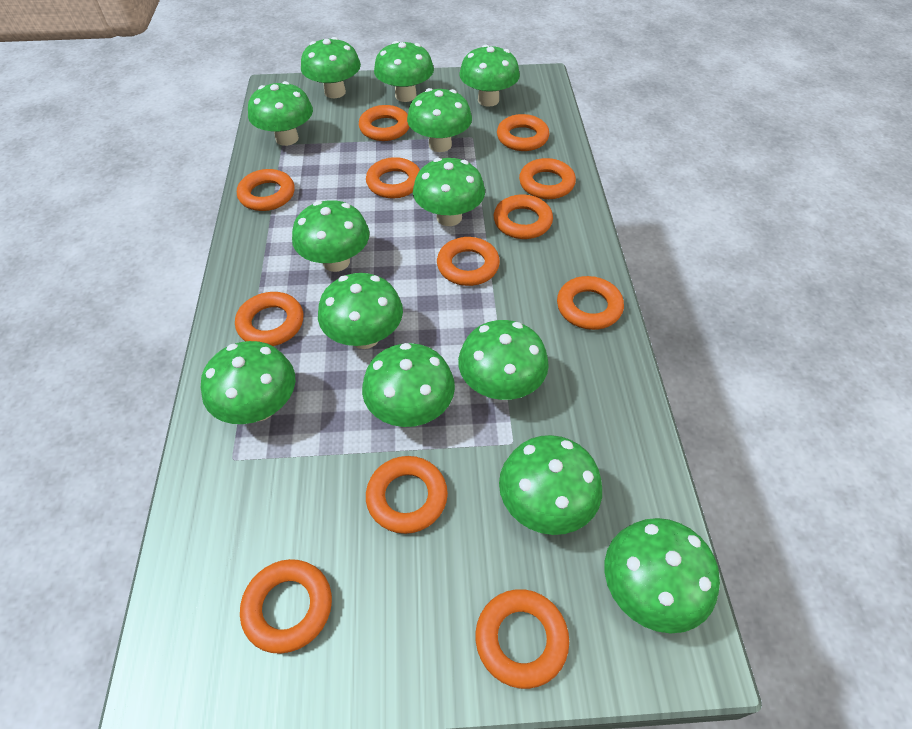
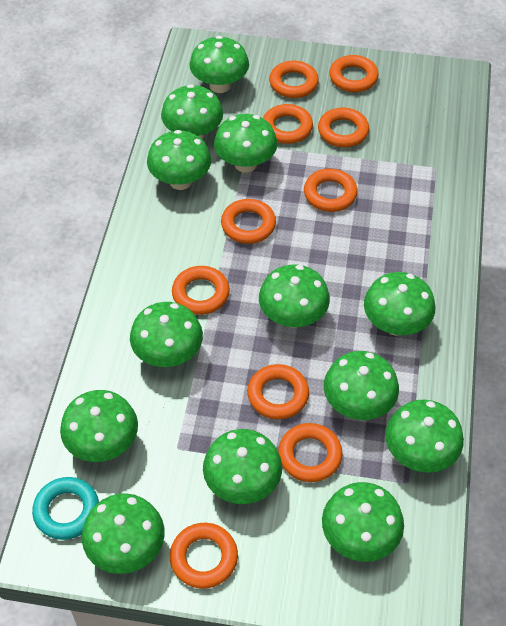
orange ring: 12 -> 10
turquoise ring: 0 -> 1

